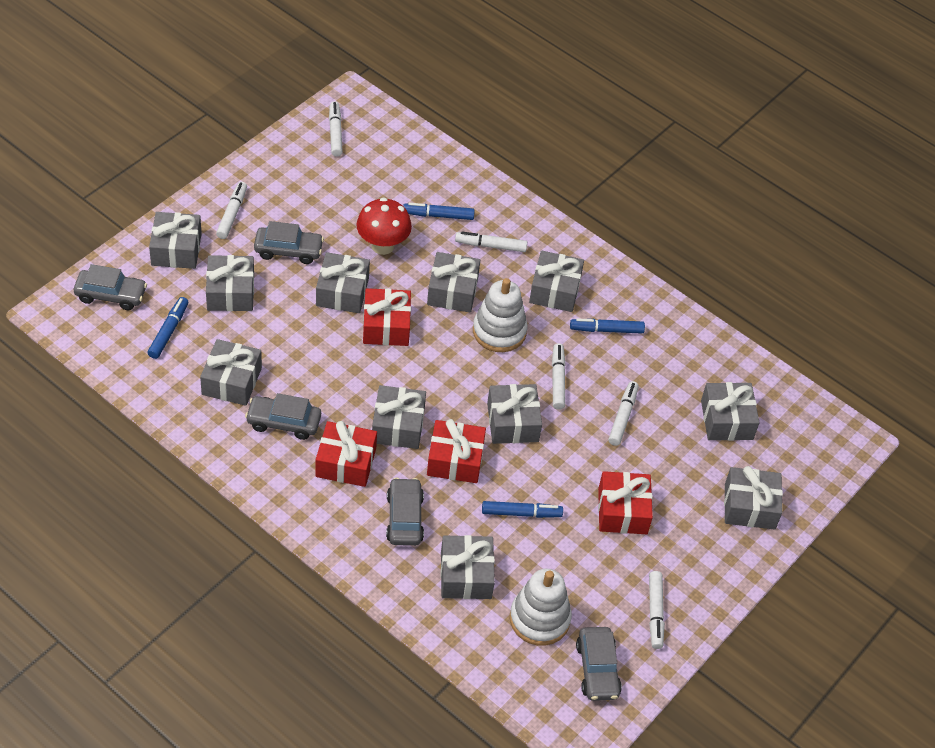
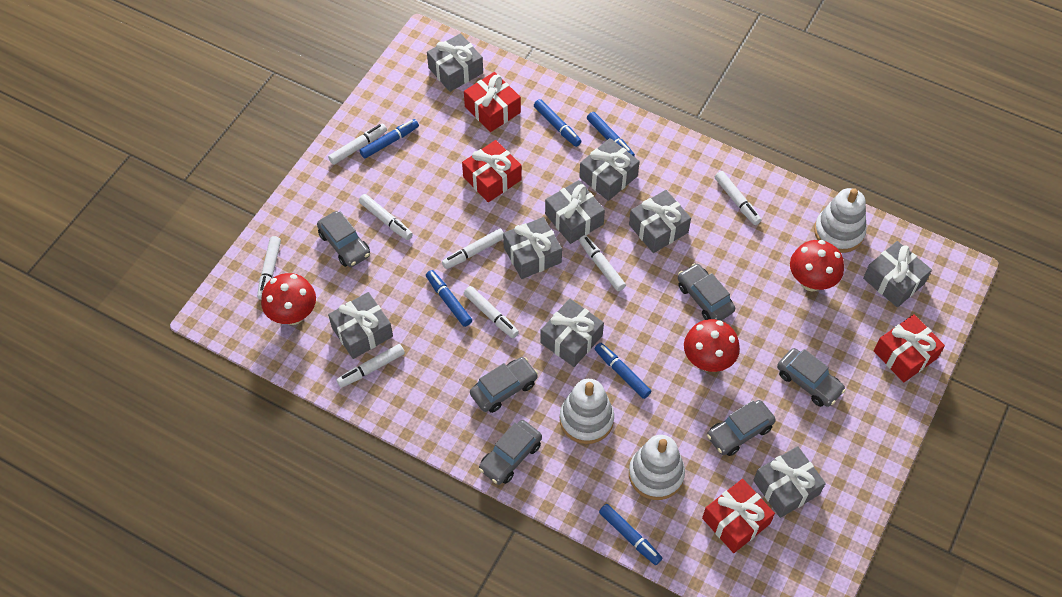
blue marker: 4 -> 6
grey car: 5 -> 6
grey gift: 11 -> 9
red mushroom: 1 -> 3
white marker: 6 -> 8
white stacking toy: 2 -> 3

